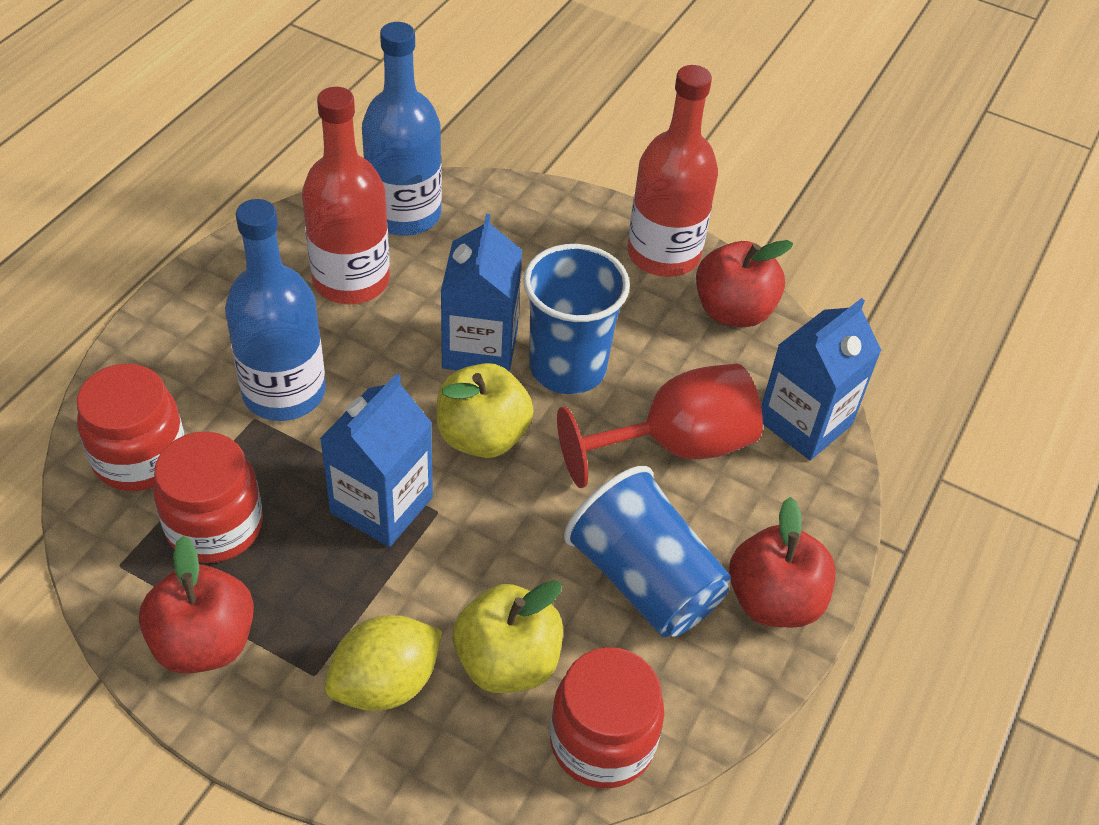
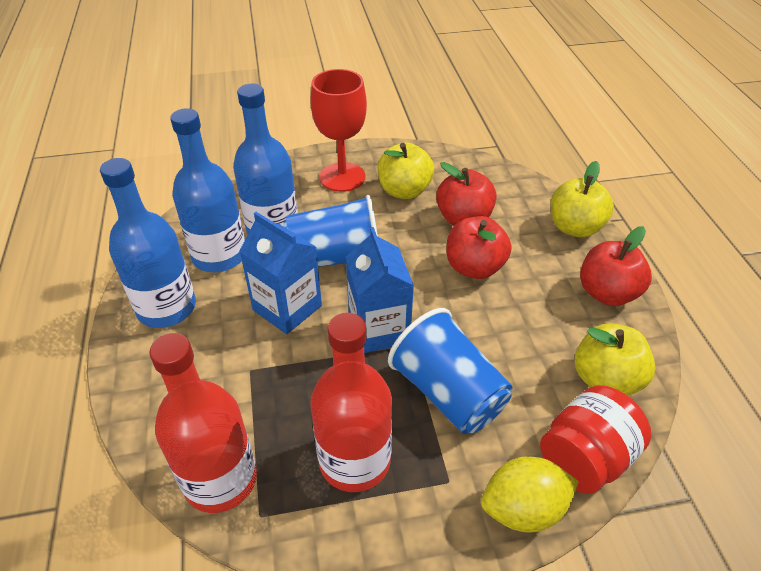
blue bottle: 2 -> 3
blue carton: 3 -> 2
red jar: 3 -> 1
yellow apple: 2 -> 3

